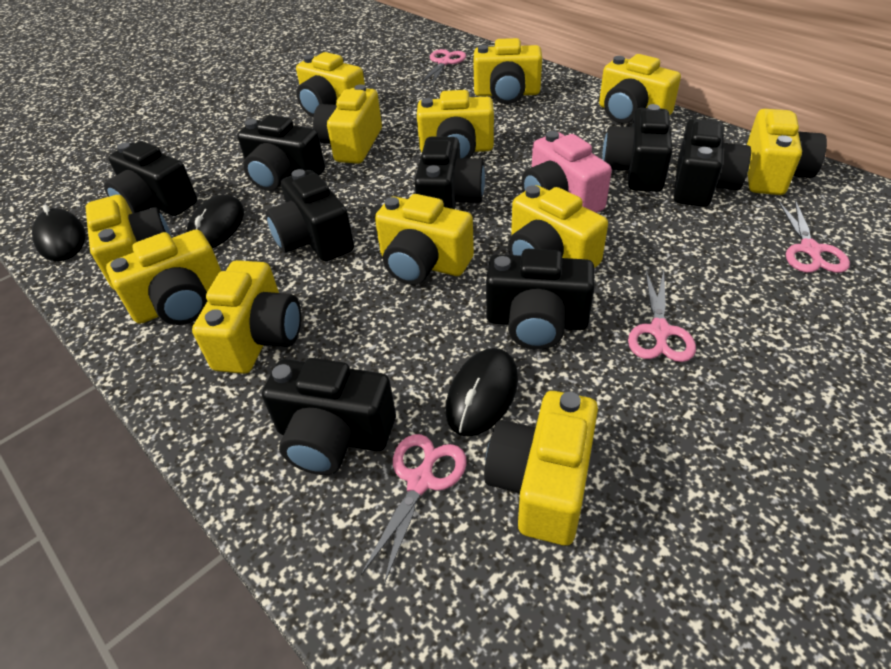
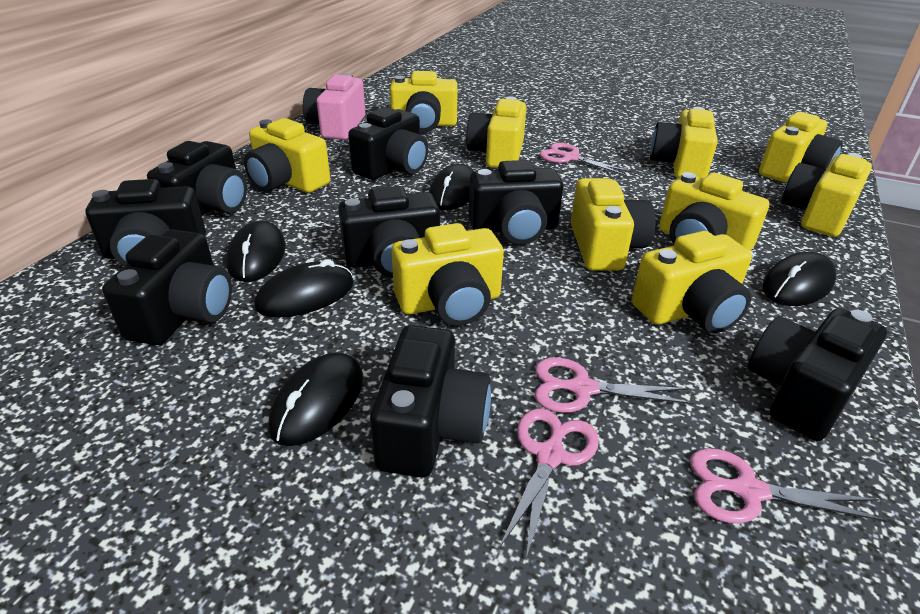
black mouse: 3 -> 5
yellow camera: 12 -> 10

